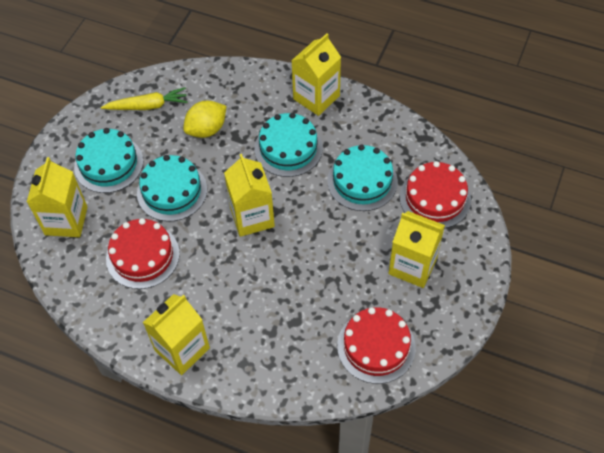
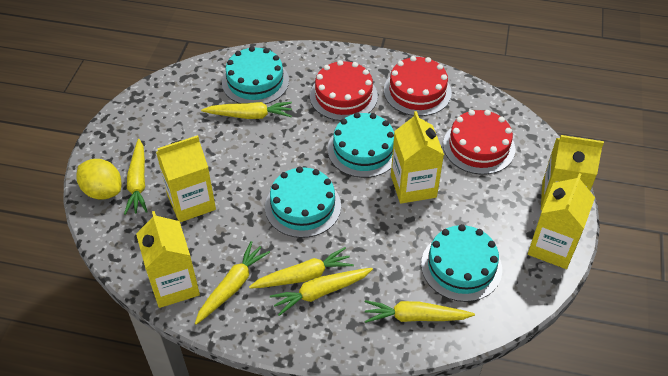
yellow carrot: 1 -> 6

